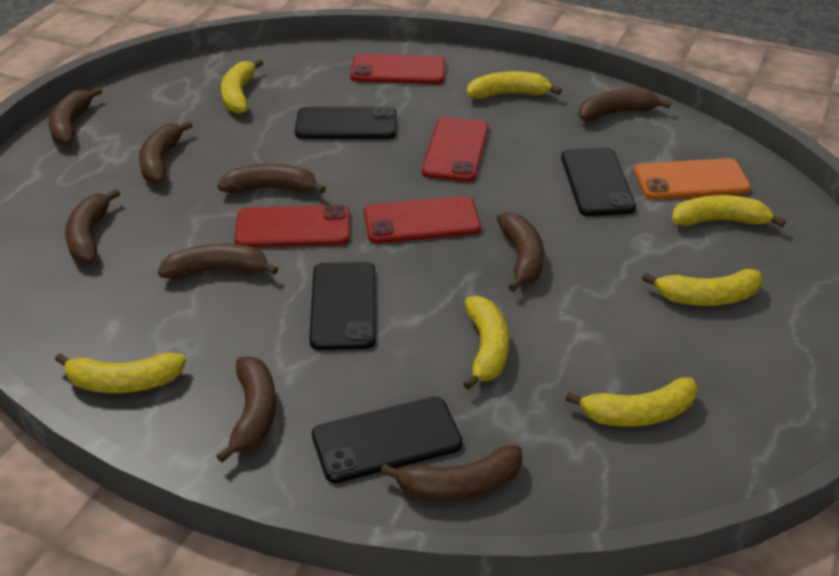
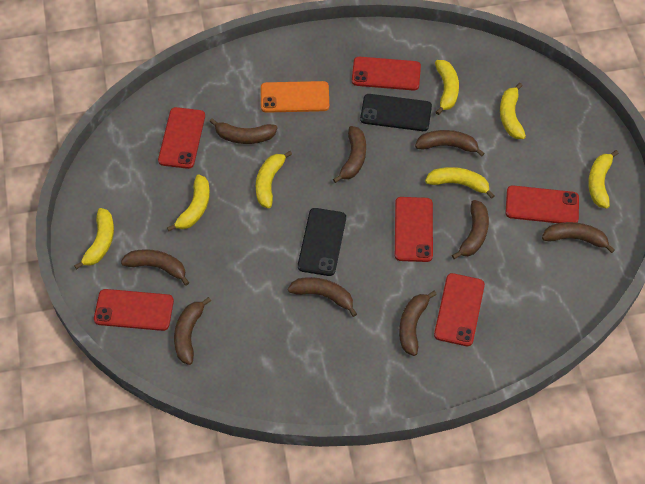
black phone: 4 -> 2
red phone: 4 -> 6

